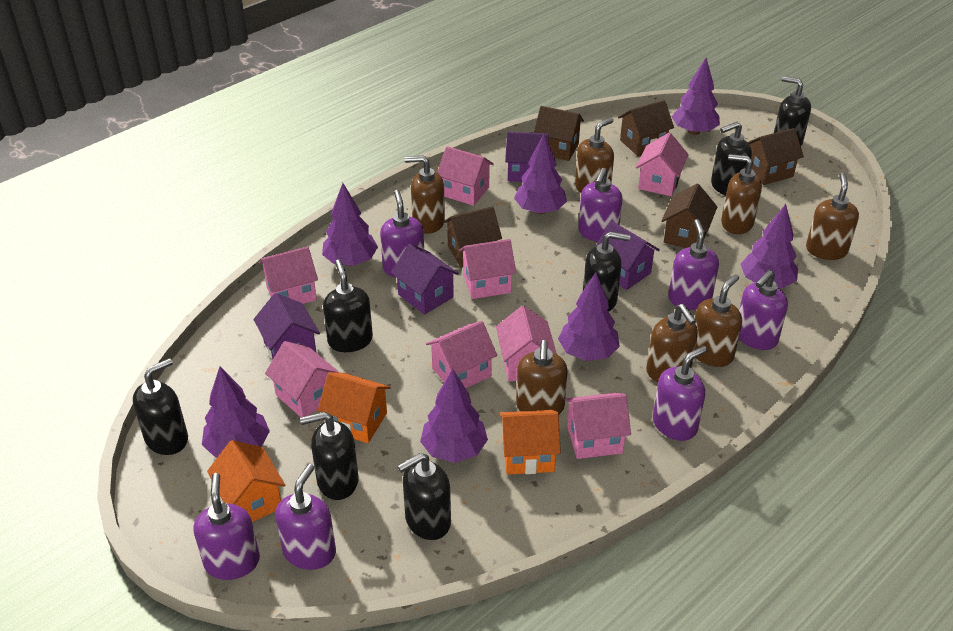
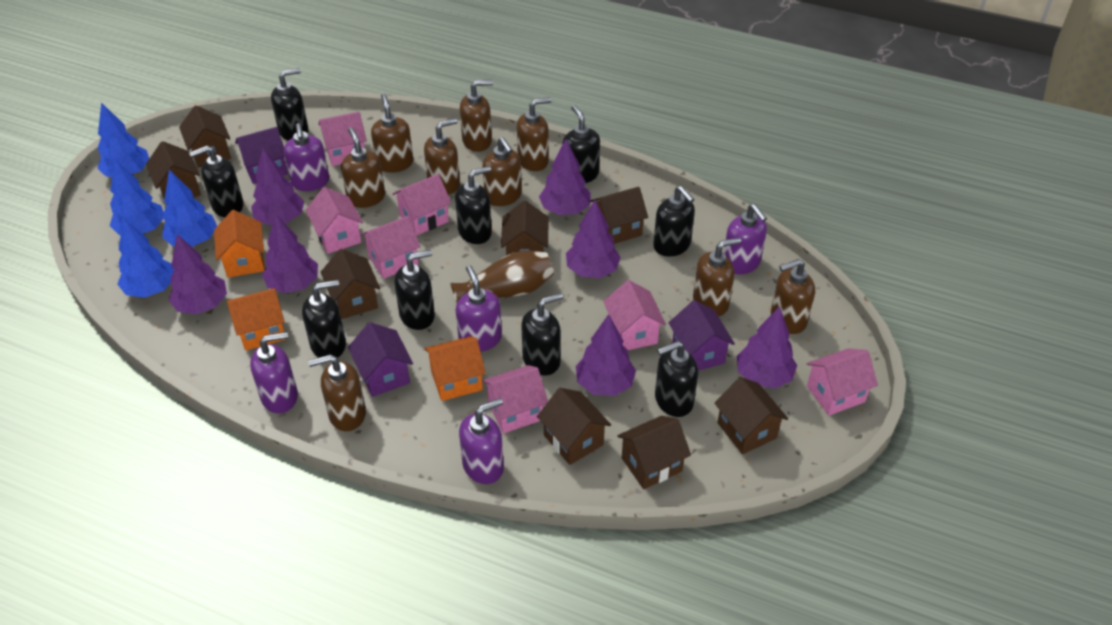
black soap dispenser: 7 -> 9
blue tree: 0 -> 4
brown house: 5 -> 8
brown soap dispenser: 7 -> 9
brown vase: 0 -> 1
pink house: 8 -> 7
purple house: 4 -> 3
purple soap dispenser: 7 -> 5

